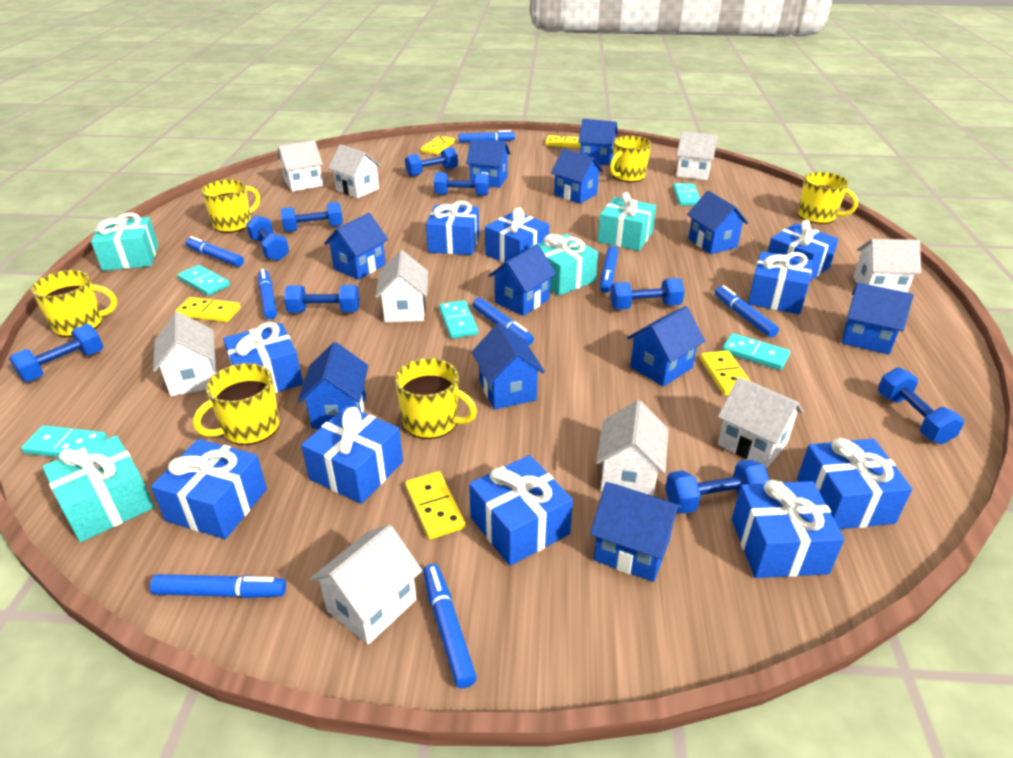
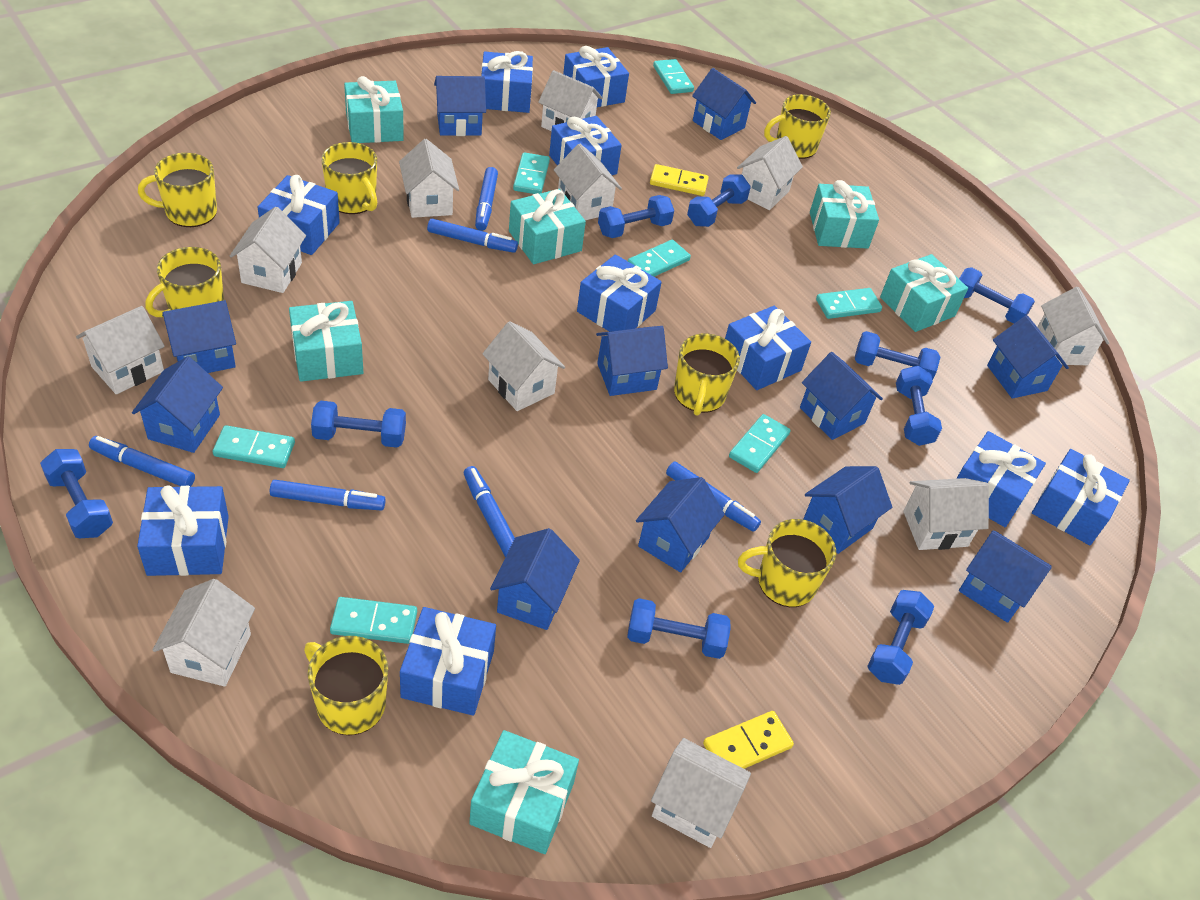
blue marker: 8 -> 6
turquoise domino: 5 -> 7
turquoise gift: 4 -> 6
white house: 9 -> 11
yellow domino: 5 -> 2
yellow mug: 6 -> 7

